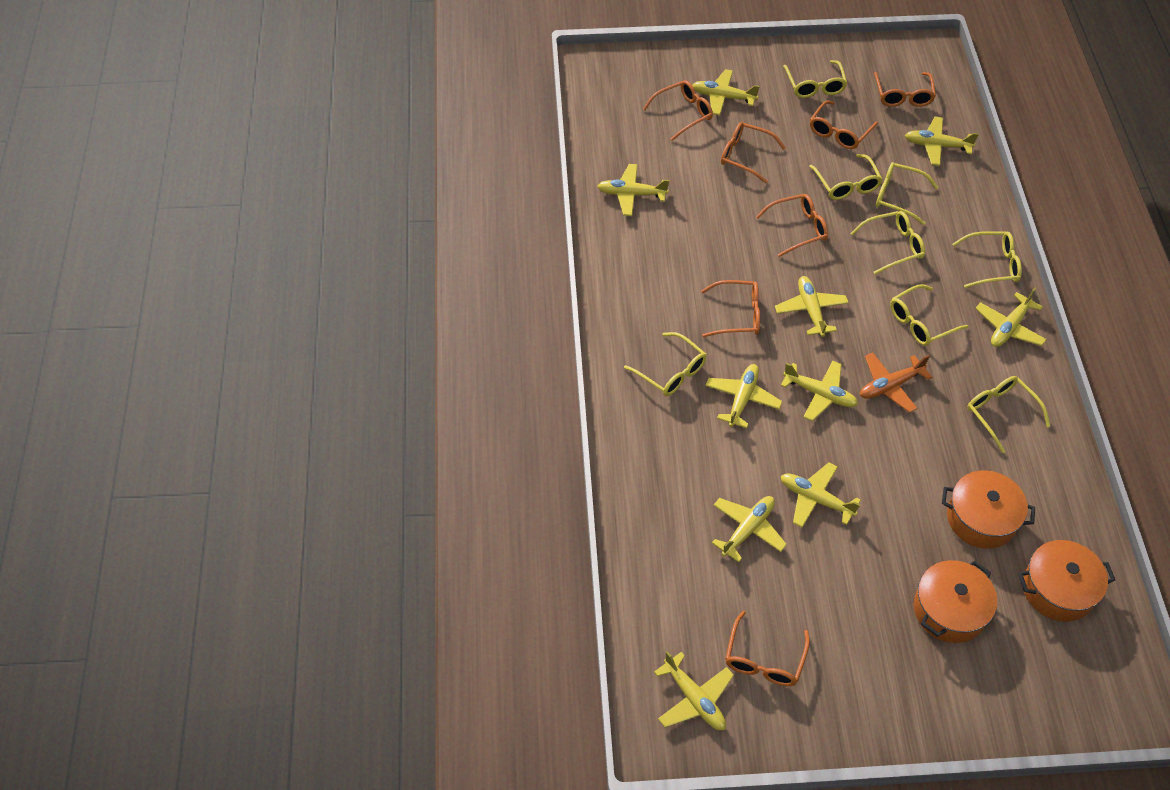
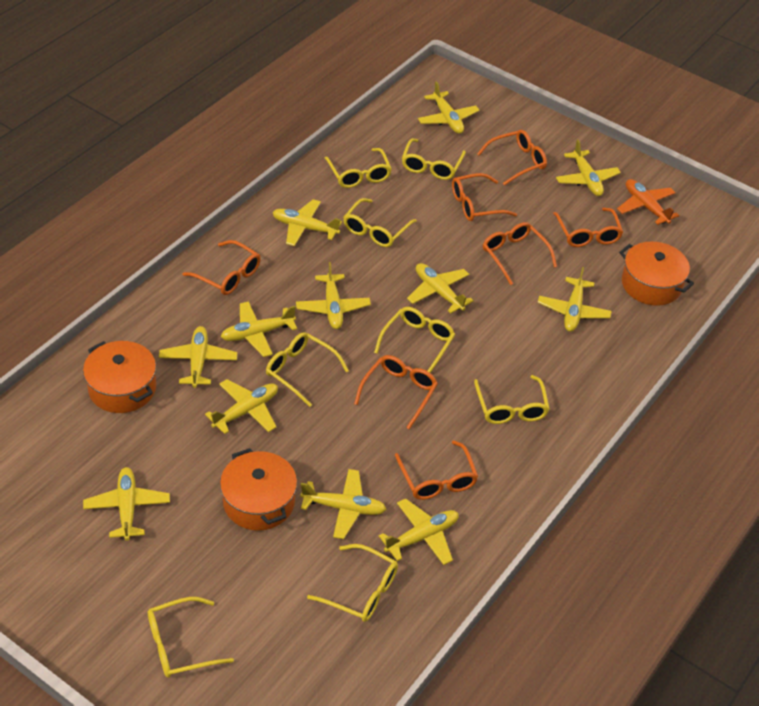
yellow plane: 10 -> 12

